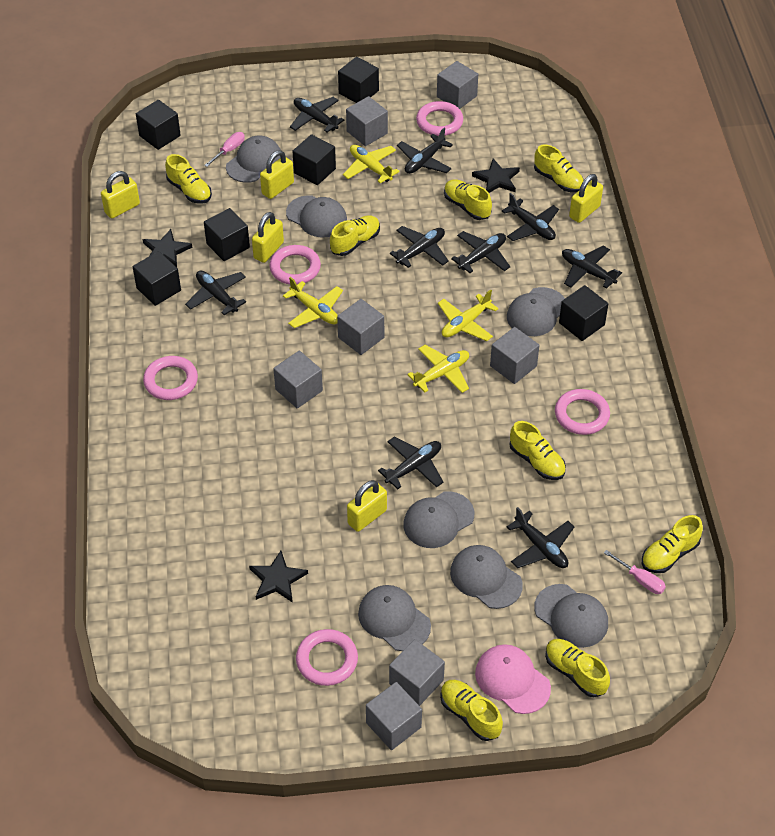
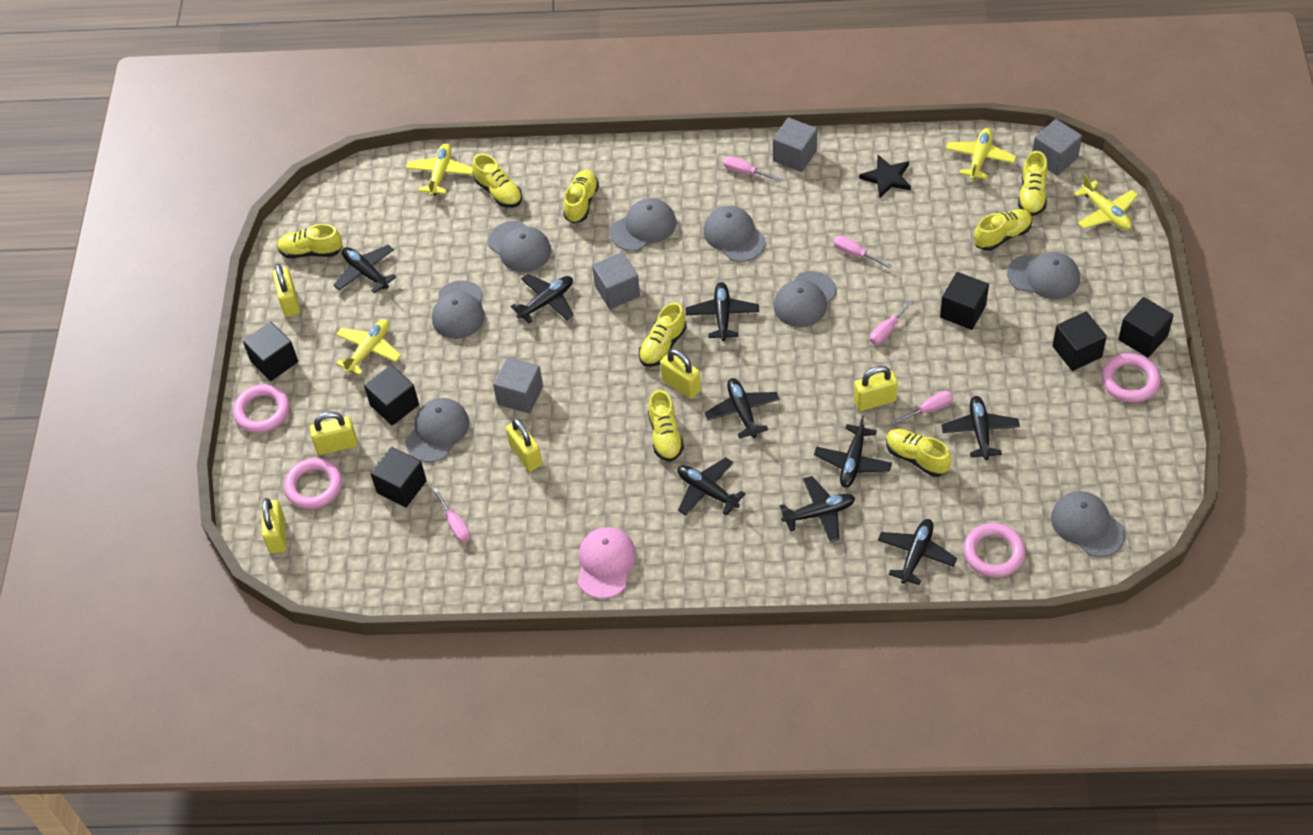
black star: 3 -> 1
grey cap: 7 -> 8
grey cube: 7 -> 4
pink ring: 5 -> 4
pink screwdriver: 2 -> 5
yellow padlock: 5 -> 6

